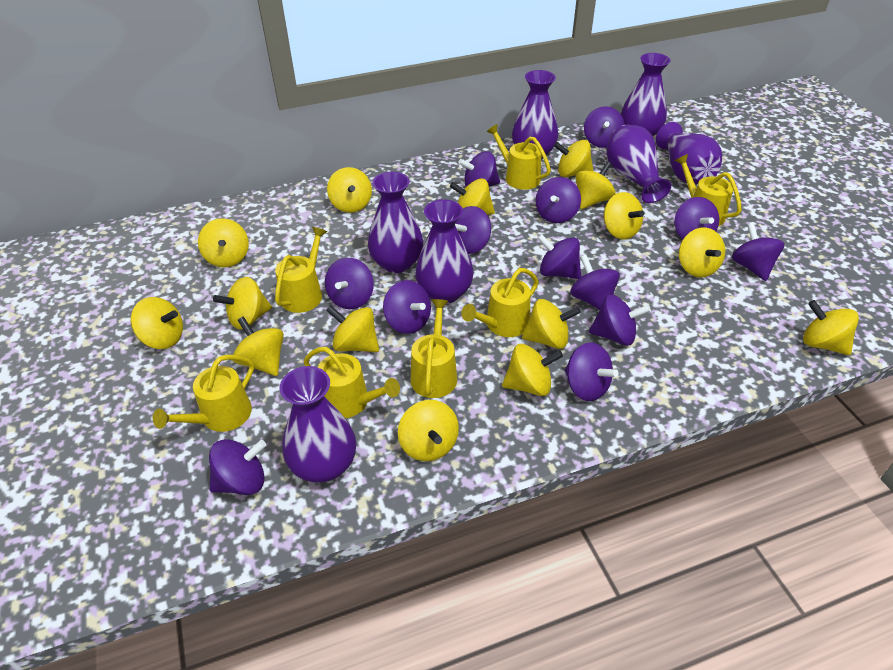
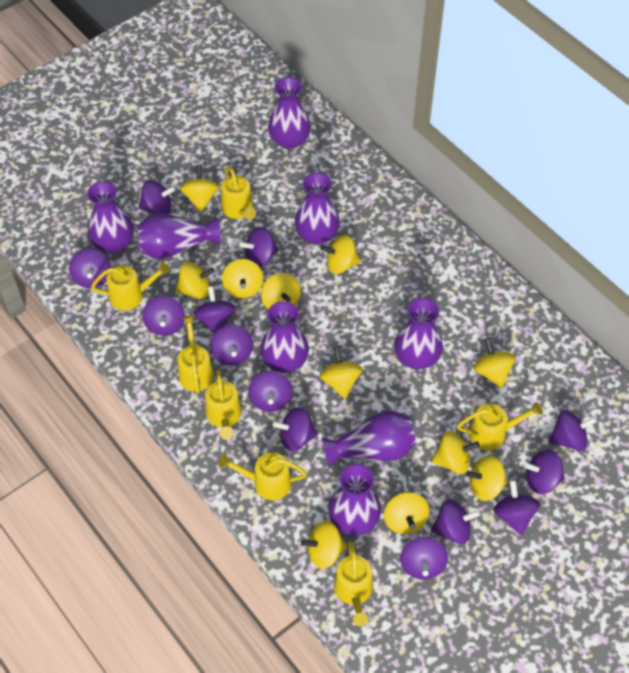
purple vase: 7 -> 8
yellow spinning top: 15 -> 11

